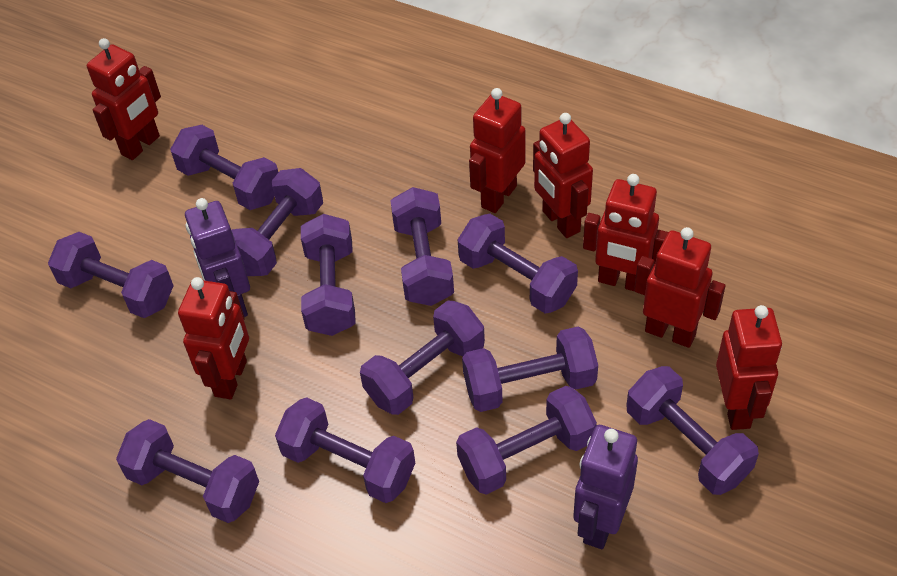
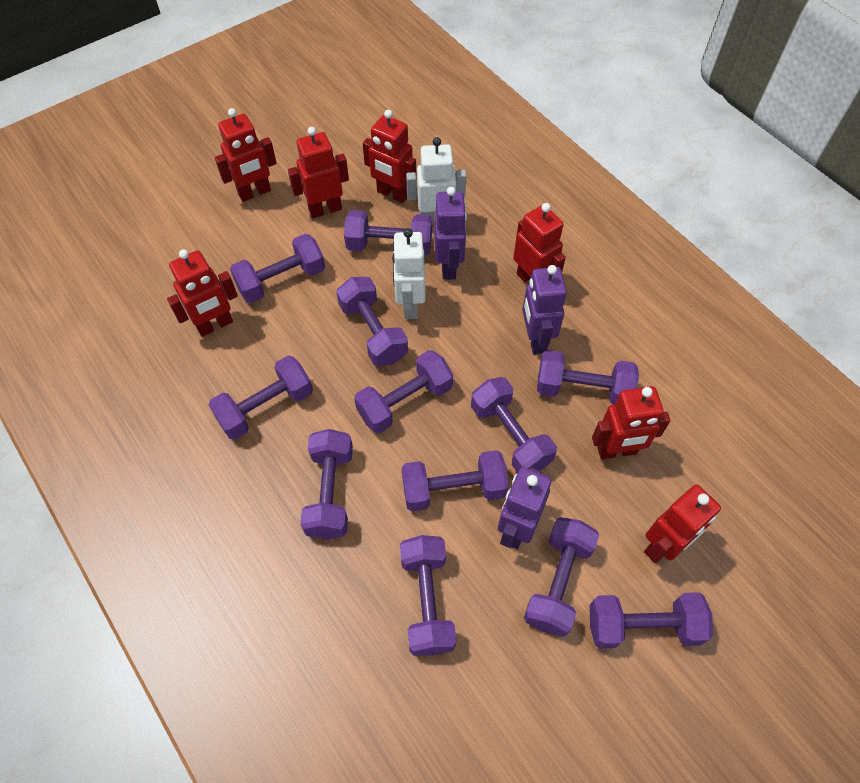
purple robot: 2 -> 3
white robot: 0 -> 2

